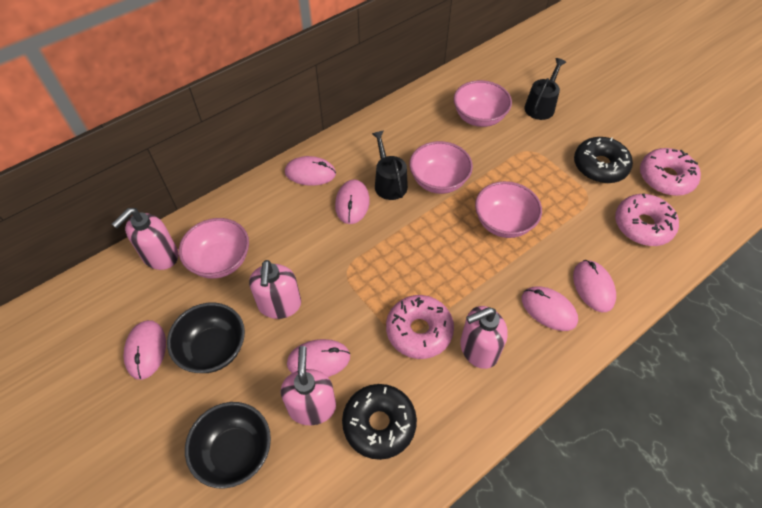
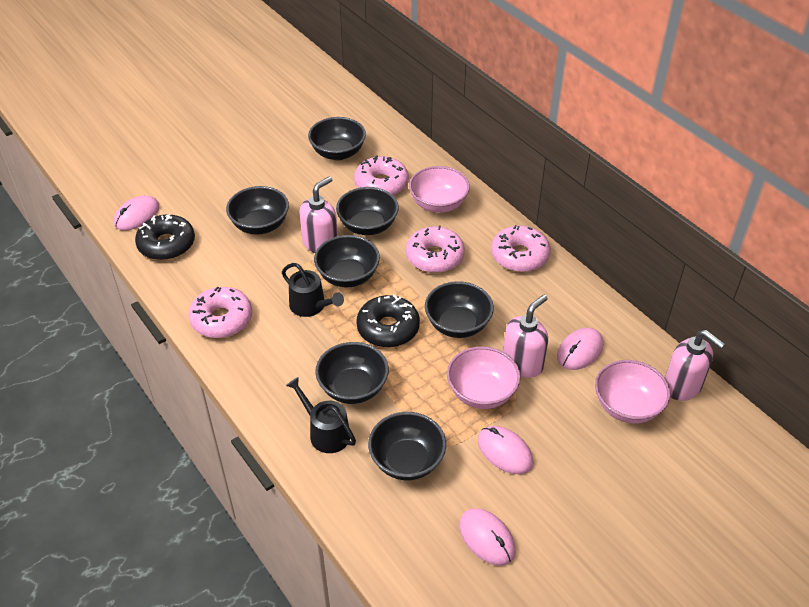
black bowl: 2 -> 7
pink bowl: 4 -> 3
pink donut: 3 -> 4
pink mouse: 6 -> 4
pink soap dispenser: 4 -> 3

